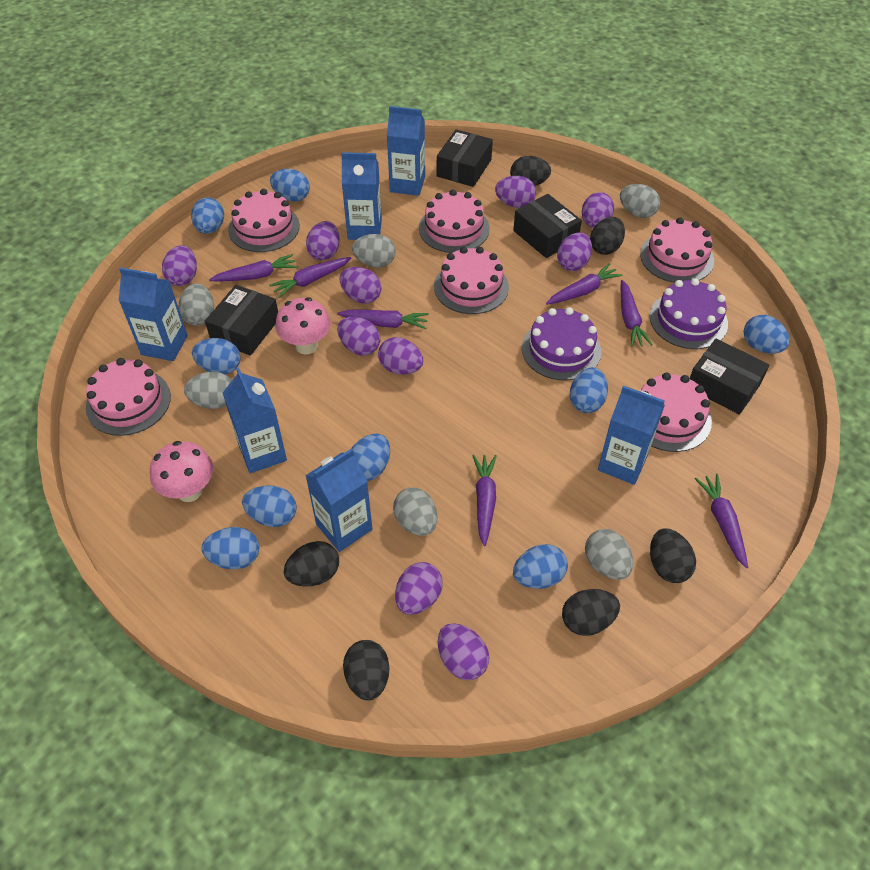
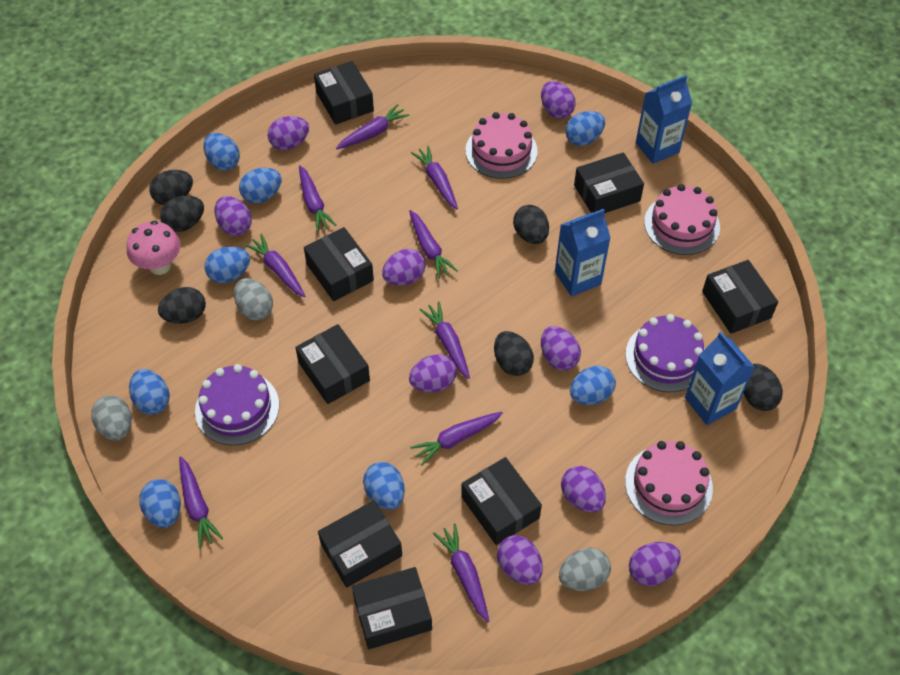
black box: 4 -> 8
blue carton: 6 -> 3
blue egg: 9 -> 8
grey egg: 6 -> 3
pink cake: 6 -> 3
pink mushroom: 2 -> 1
purple carrot: 7 -> 9
purple egg: 10 -> 9

